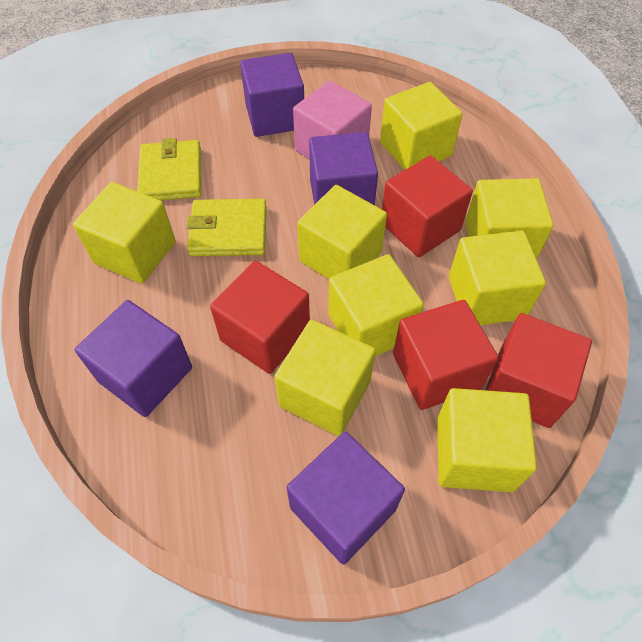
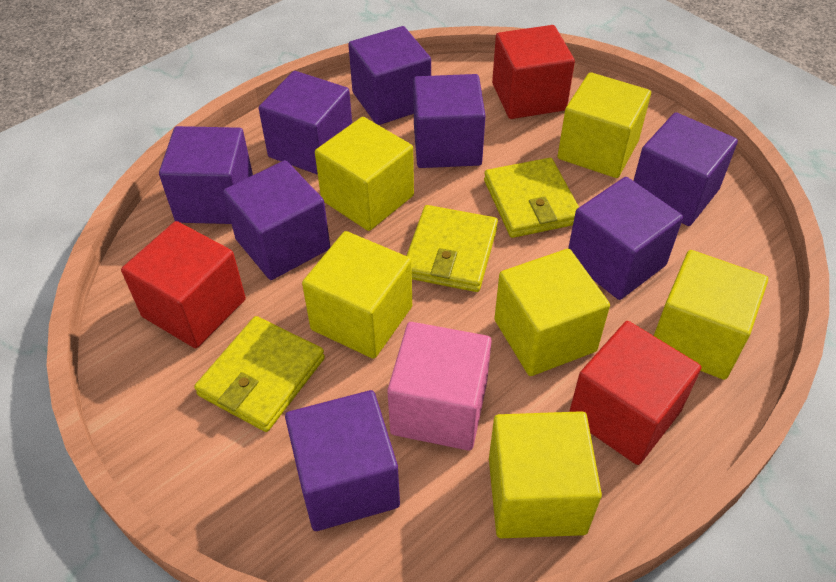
purple cube: 4 -> 8
red cube: 4 -> 3
yellow cube: 8 -> 6
yellow wallet: 2 -> 3

